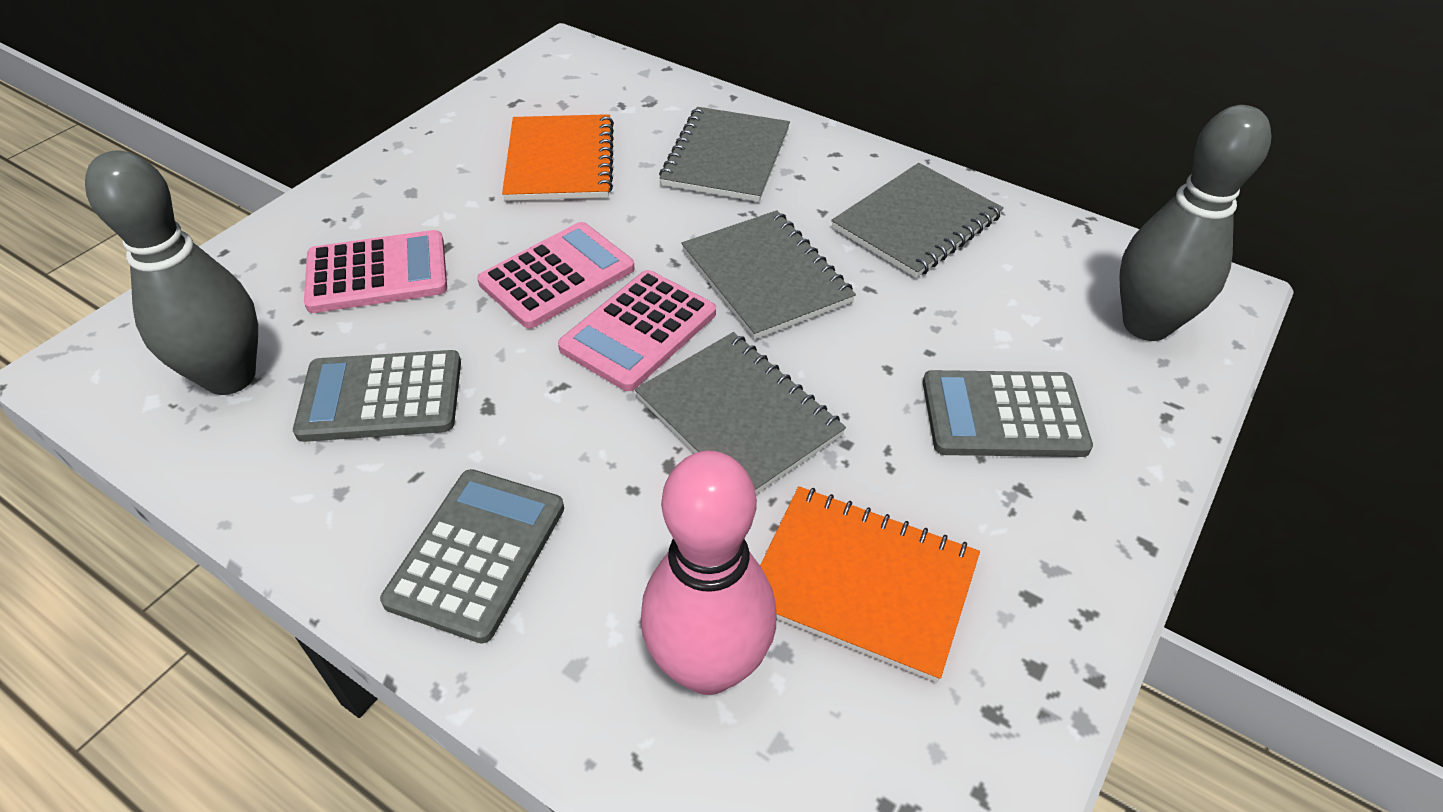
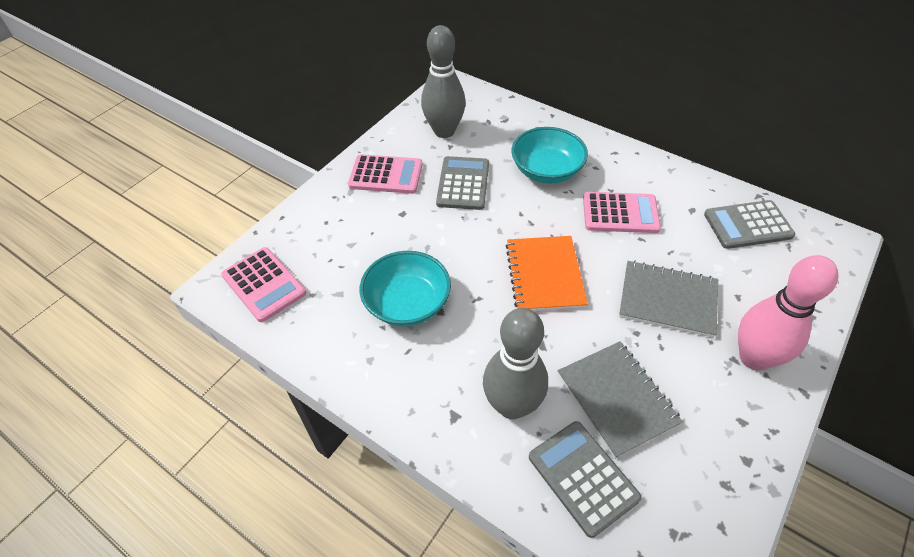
grey notebook: 4 -> 2
orange notebook: 2 -> 1
turquoise bowl: 0 -> 2

